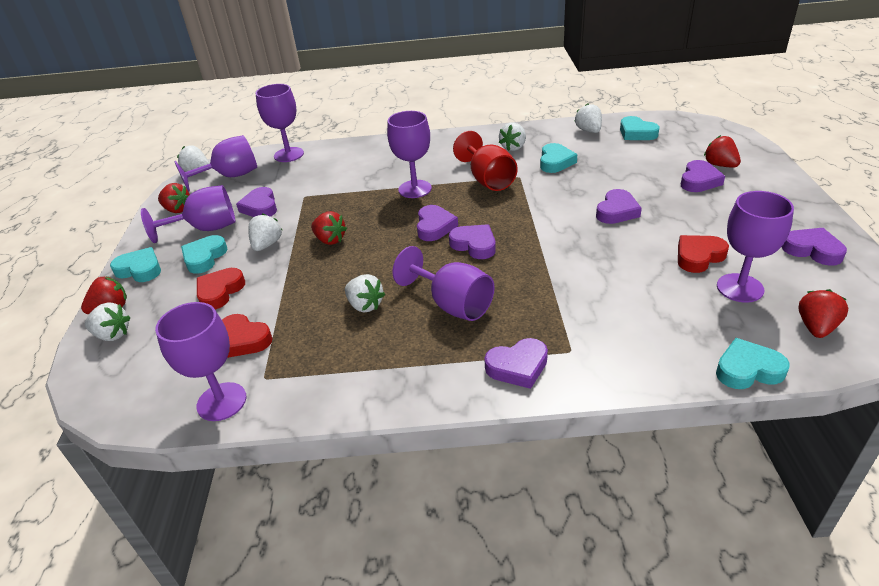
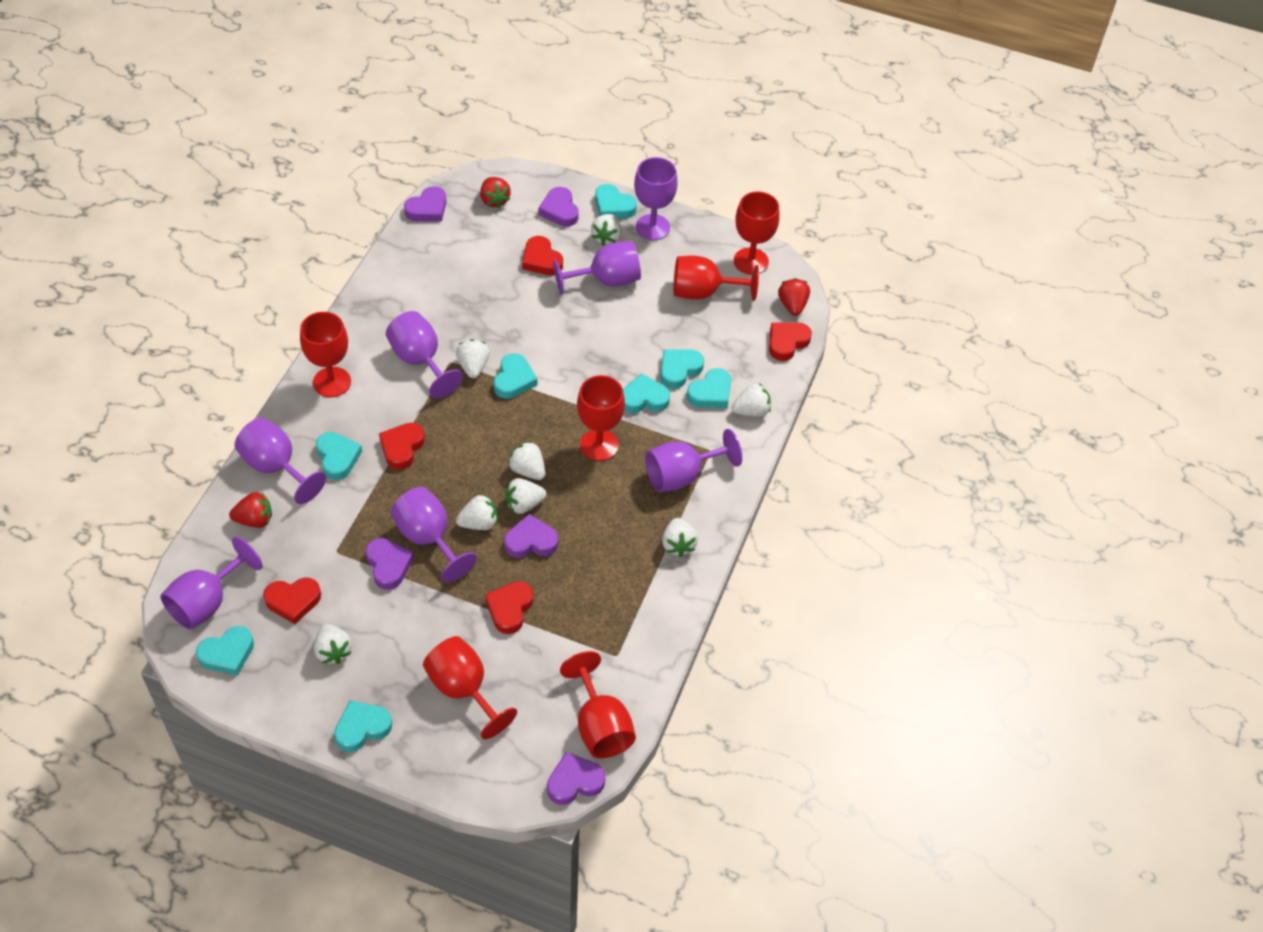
purple heart: 7 -> 5
red goblet: 1 -> 6
red heart: 3 -> 5
red strawberry: 5 -> 3
turquoise heart: 5 -> 8
white strawberry: 6 -> 8

